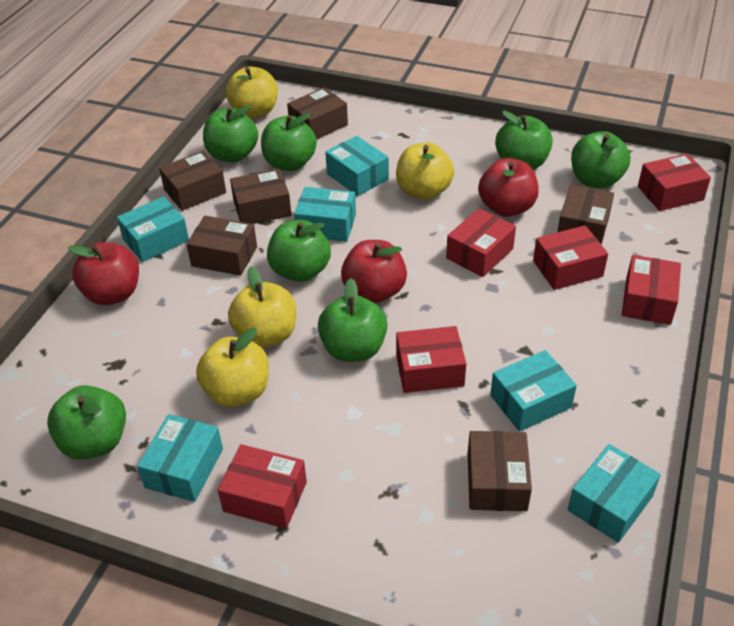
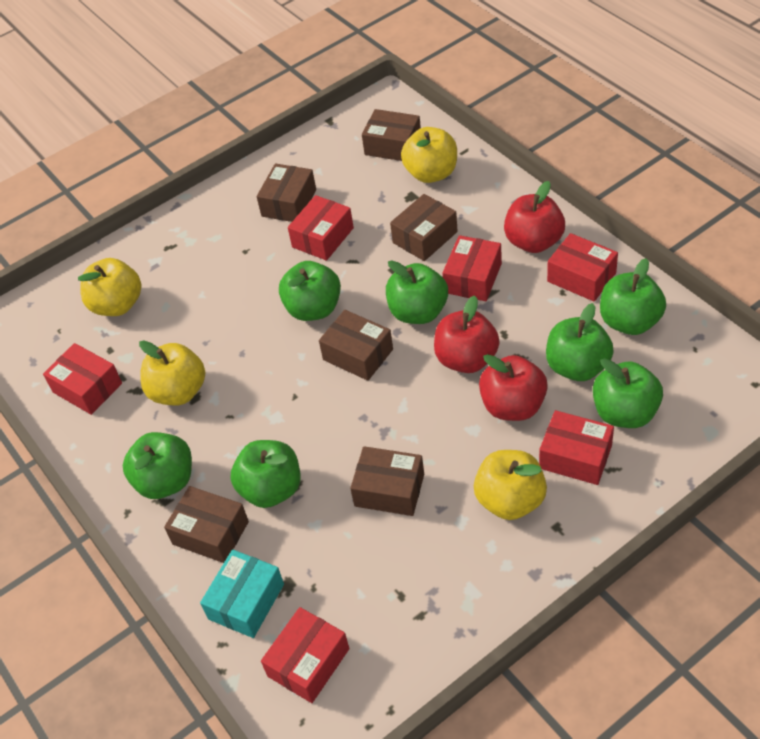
turquoise box: 6 -> 1

